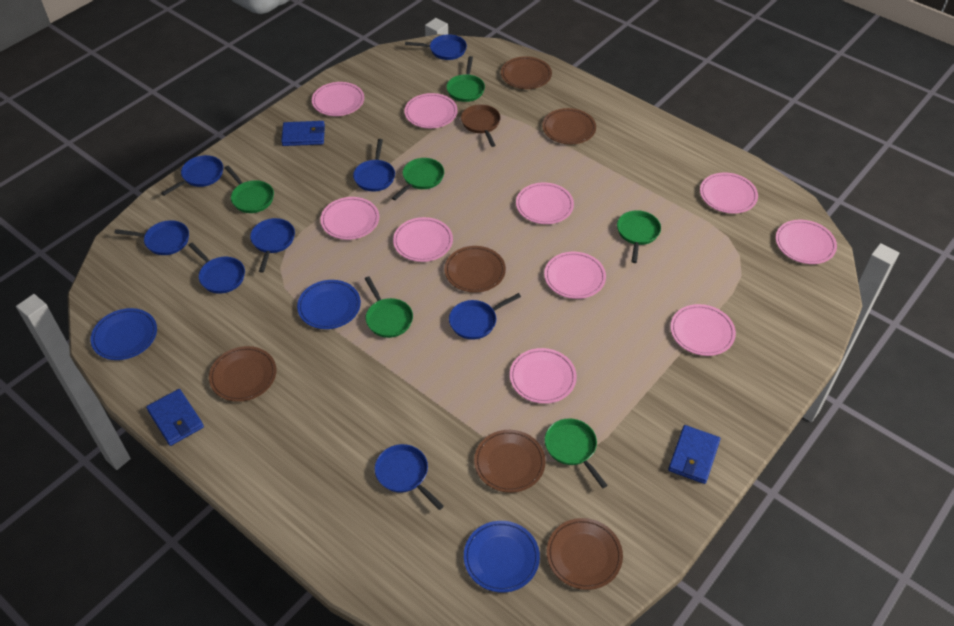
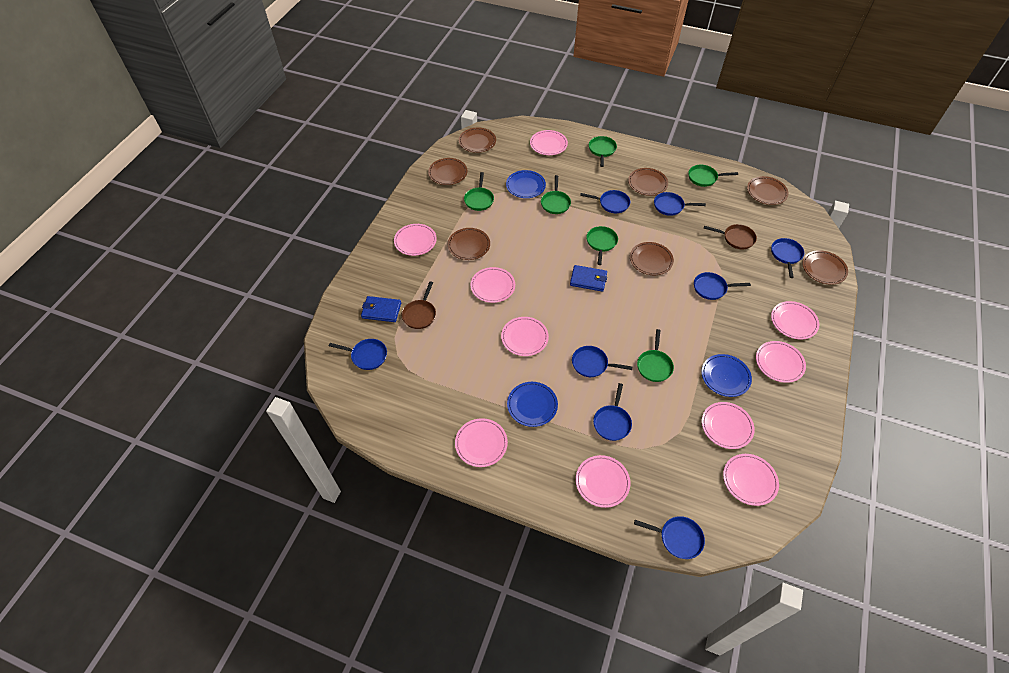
blue wallet: 3 -> 2
brown pan: 1 -> 2
brown plate: 6 -> 7

